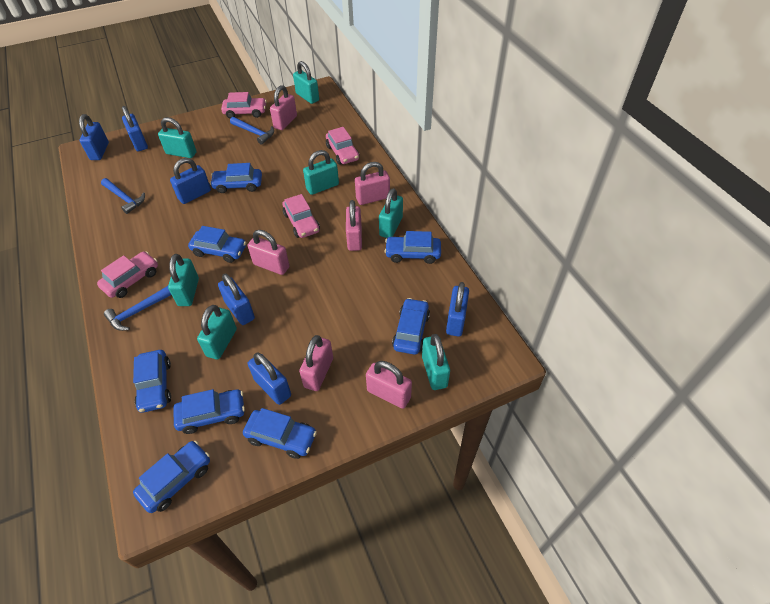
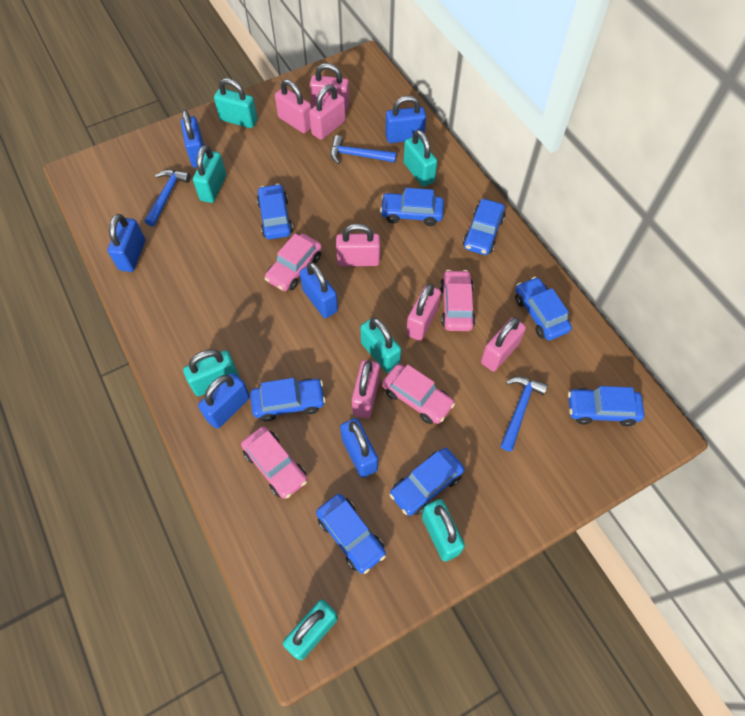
pink padlock: 6 -> 7

